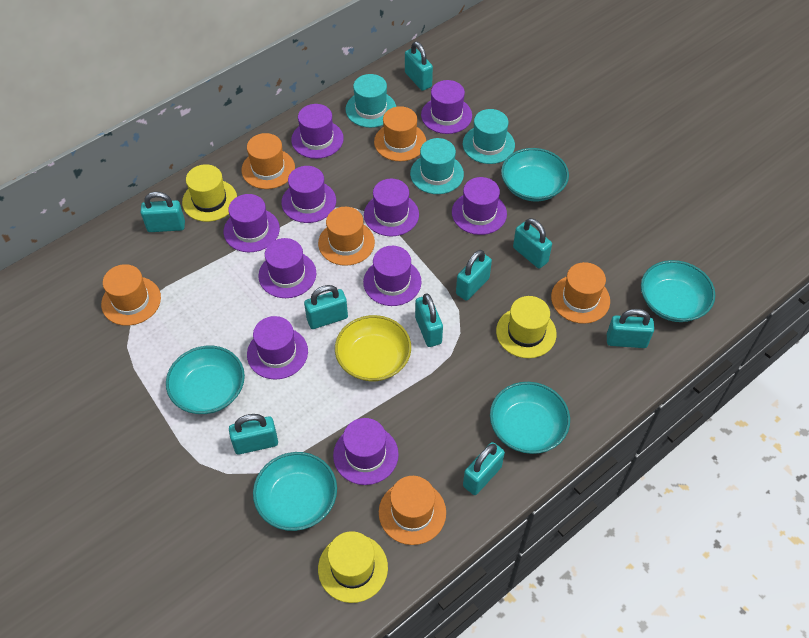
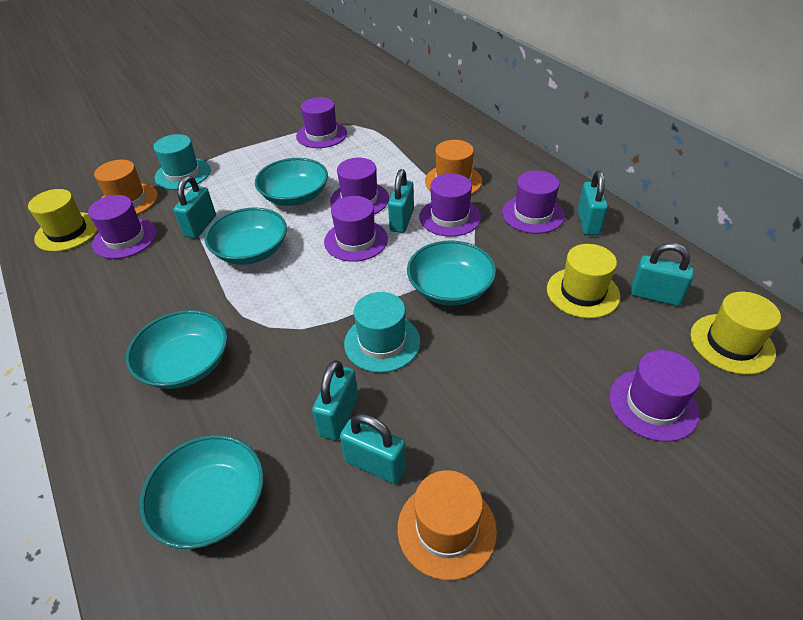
orange hat: 6 -> 3
purple hat: 10 -> 7
turquoise hat: 3 -> 2
turquoise padlock: 9 -> 6
yellow bowl: 1 -> 0

